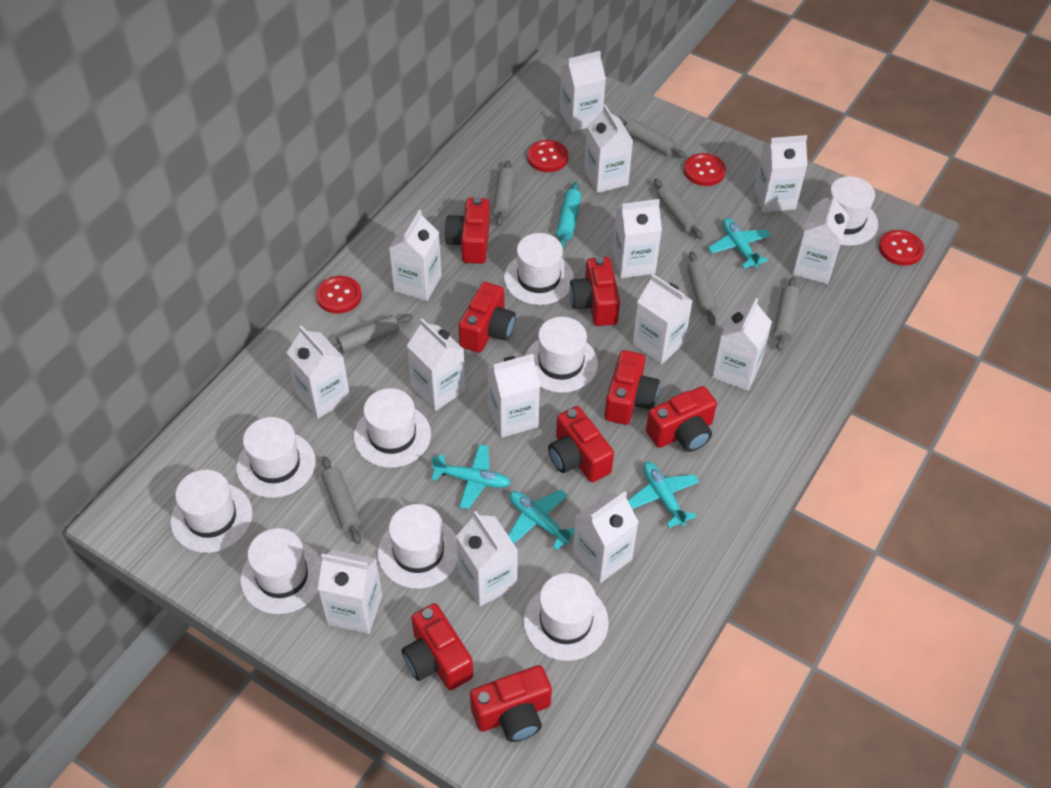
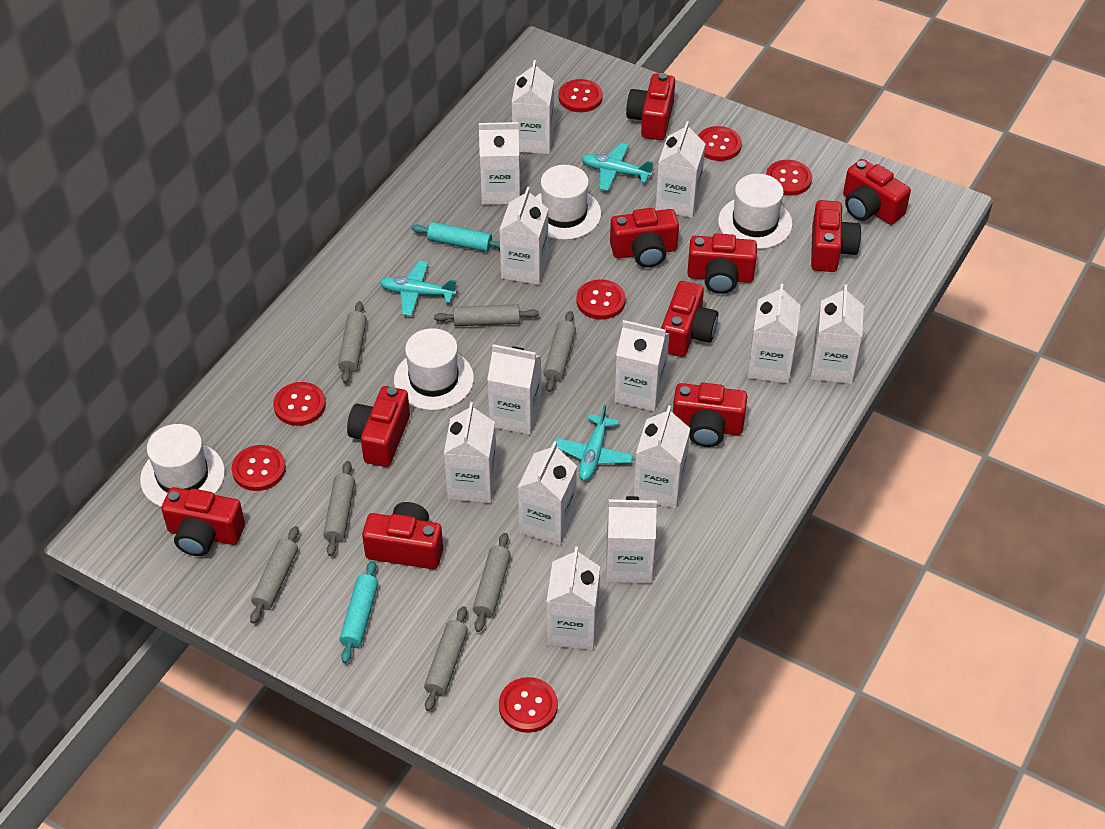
red button: 4 -> 7
red camera: 8 -> 10
turquoise plane: 4 -> 3
turquoise rolling pin: 1 -> 2
white carton: 14 -> 13
white hat: 9 -> 4

